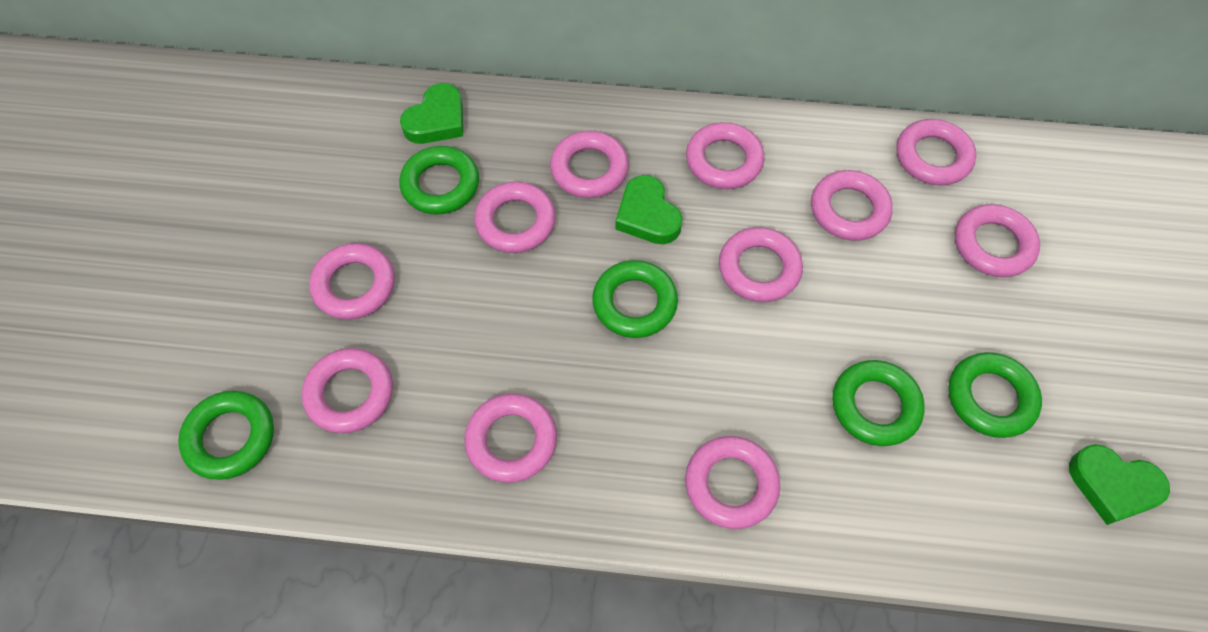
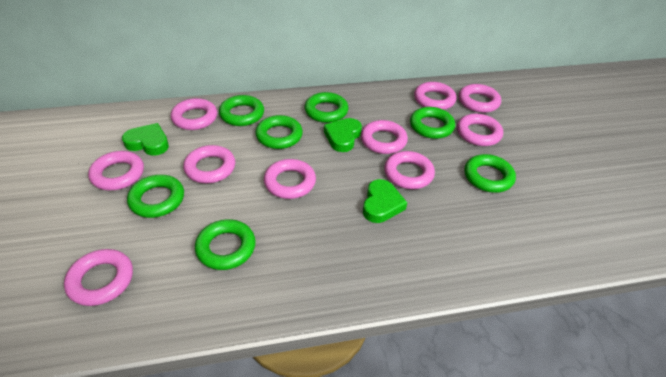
green ring: 5 -> 7
pink ring: 11 -> 10

